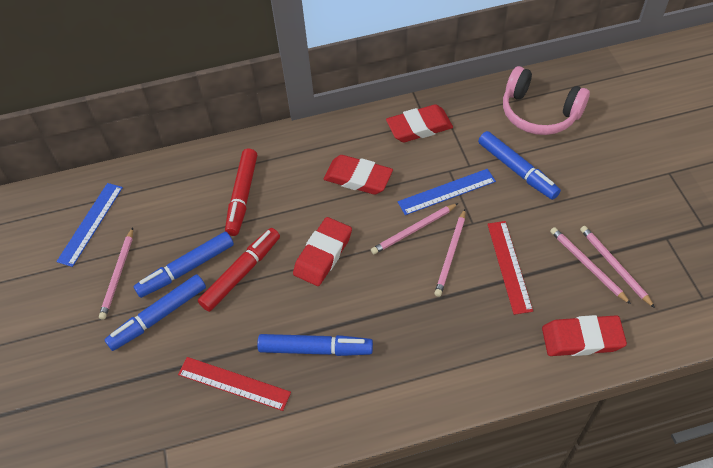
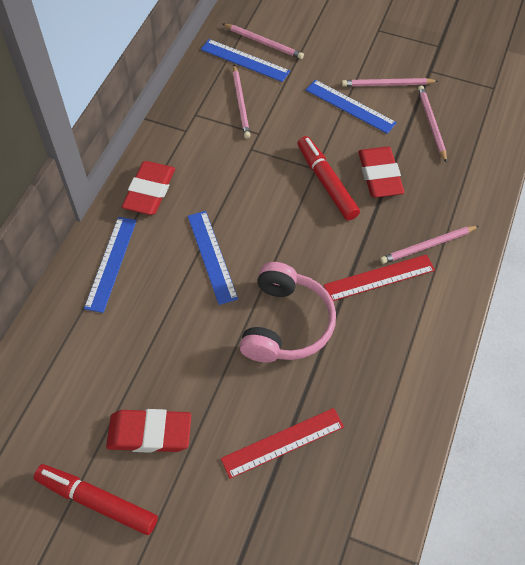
blue marker: 4 -> 0
blue ruler: 2 -> 4
red eraser: 4 -> 3

